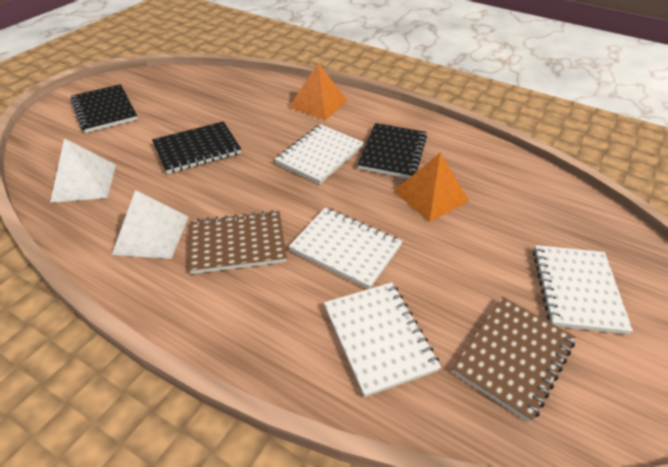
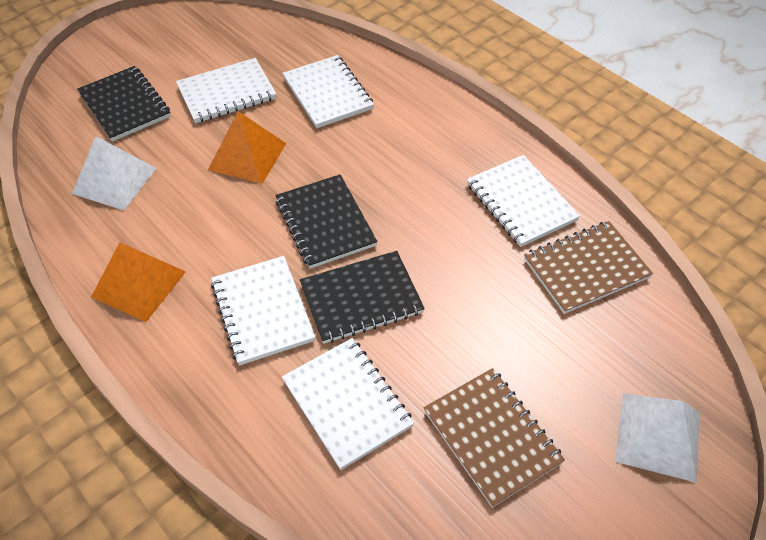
white notebook: 4 -> 5

